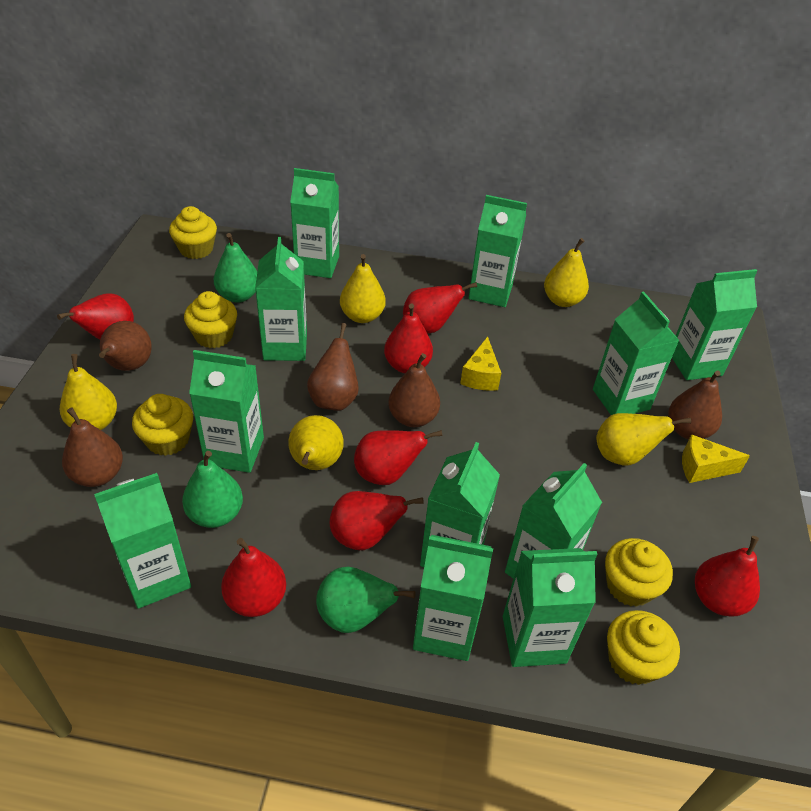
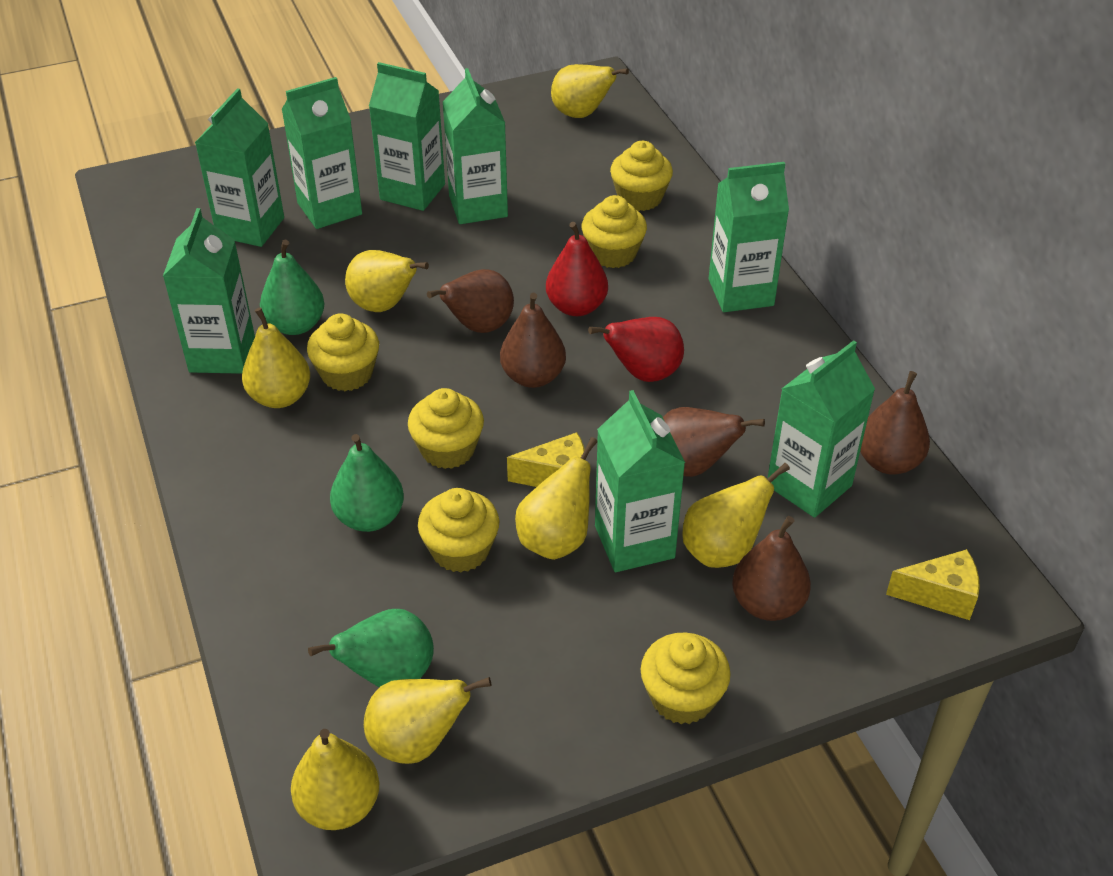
green carton: 11 -> 8
red pear: 7 -> 2
yellow cupcake: 5 -> 6
yellow pear: 5 -> 7

